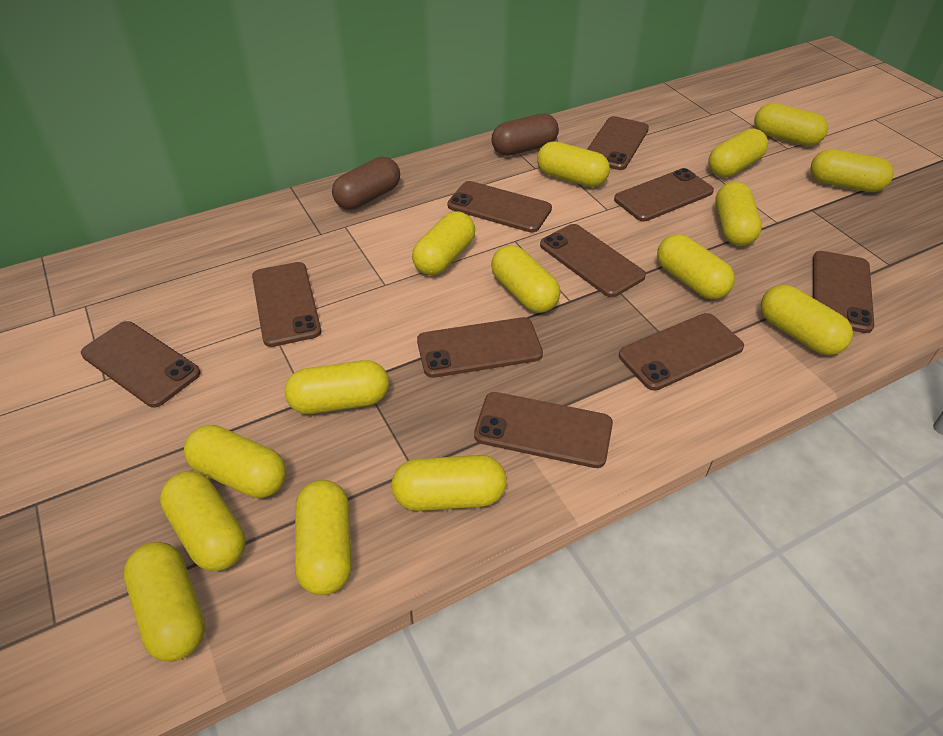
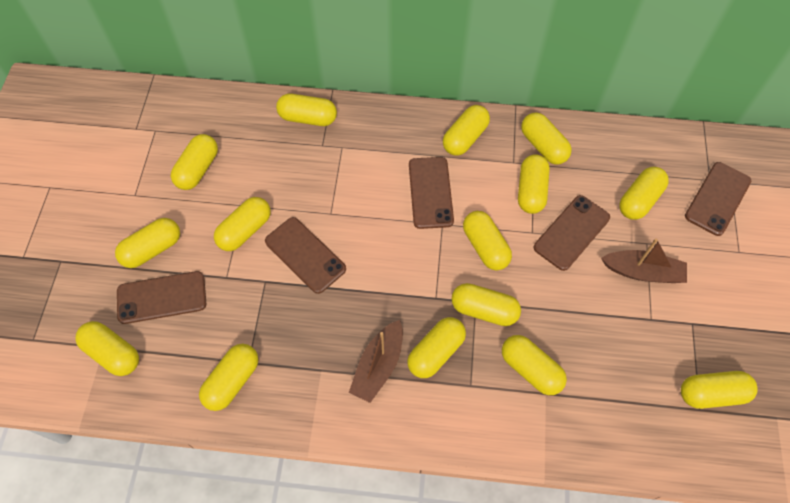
brown boat: 0 -> 2
brown capsule: 2 -> 0
brown phone: 10 -> 5

